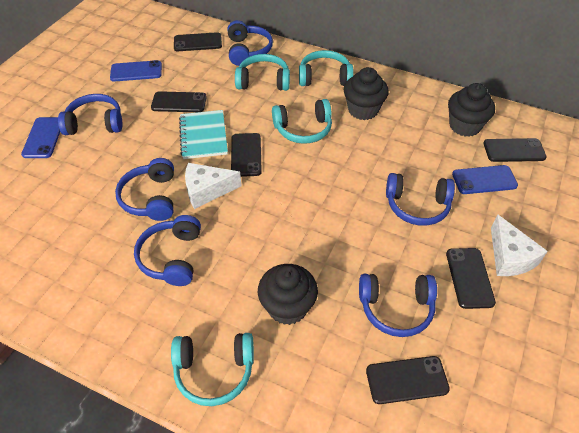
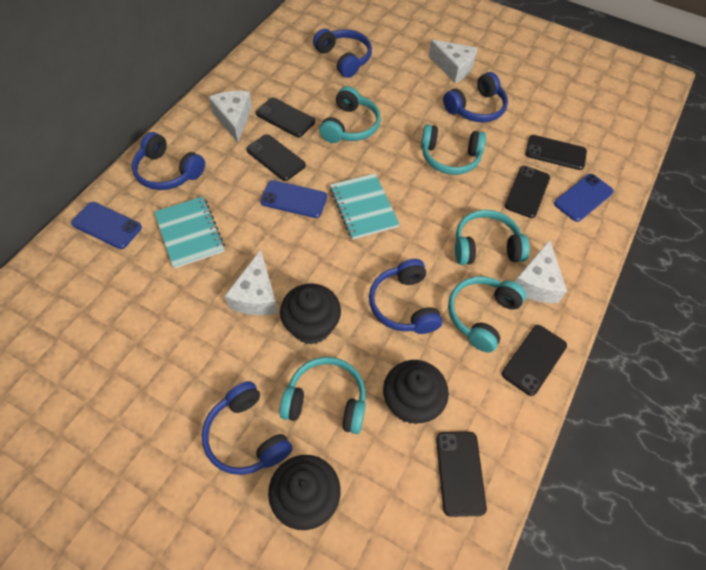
blue headphones: 6 -> 5
turquoise headphones: 4 -> 5
turquoise notebook: 1 -> 2
white cheese: 2 -> 4

